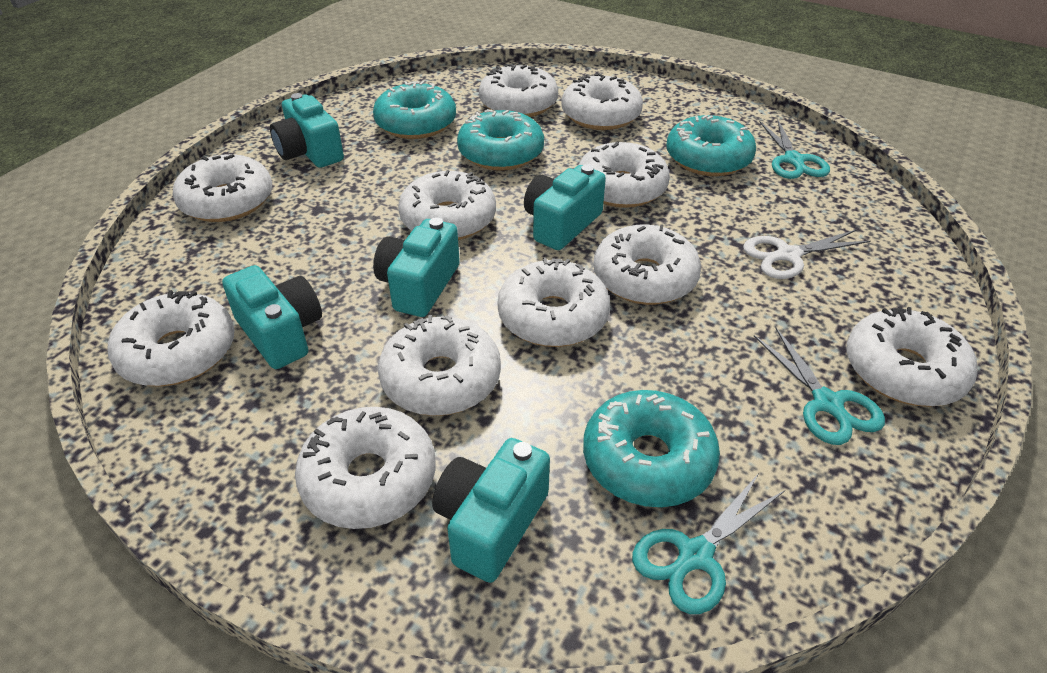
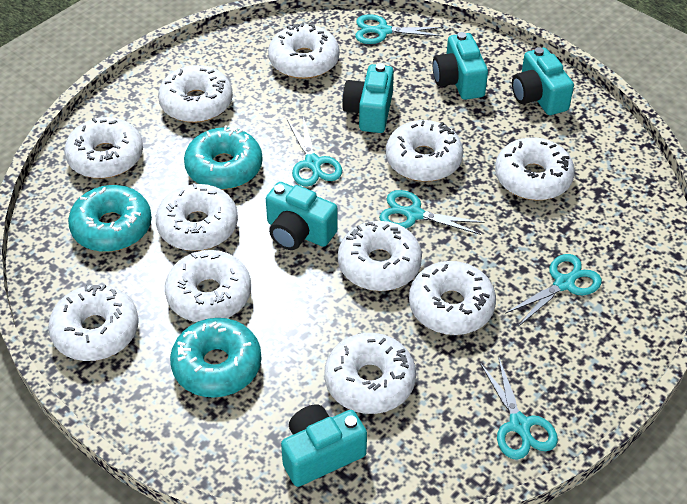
turquoise donut: 4 -> 3
turquoise scissors: 3 -> 5
white scissors: 1 -> 0

